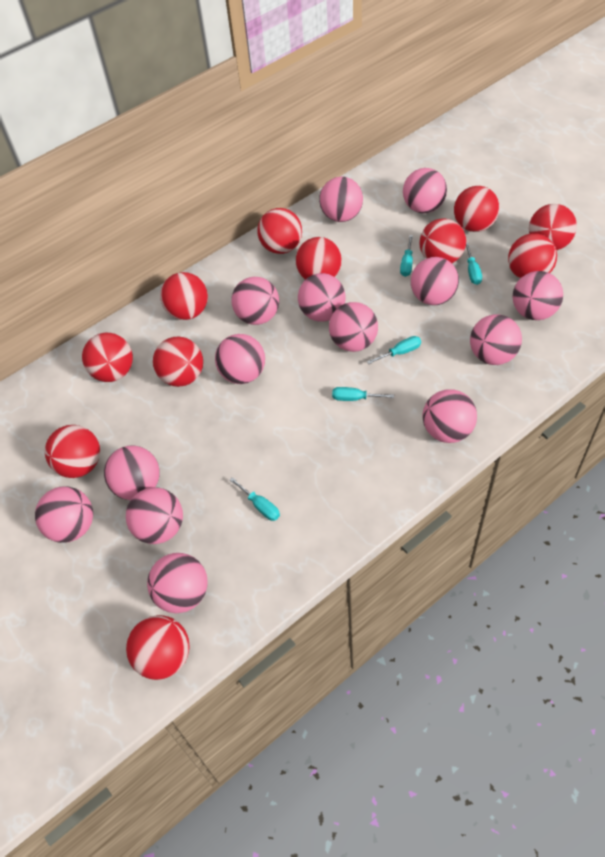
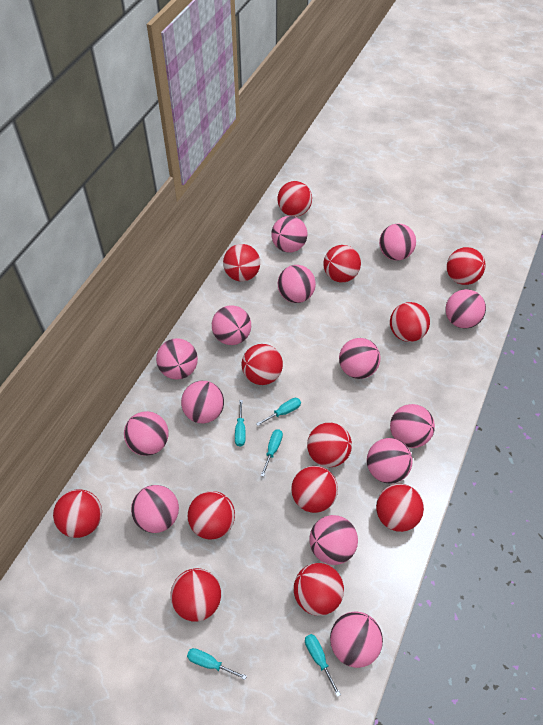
red ball: 11 -> 13

